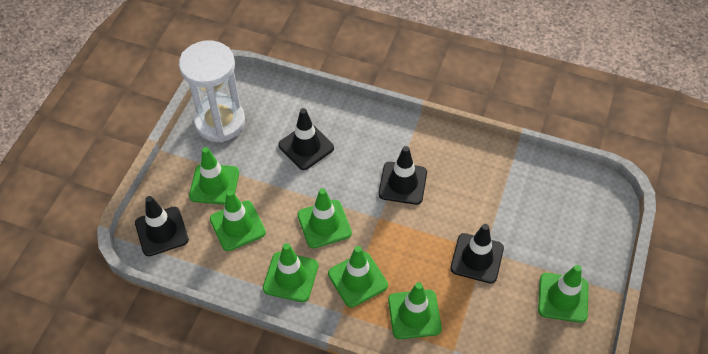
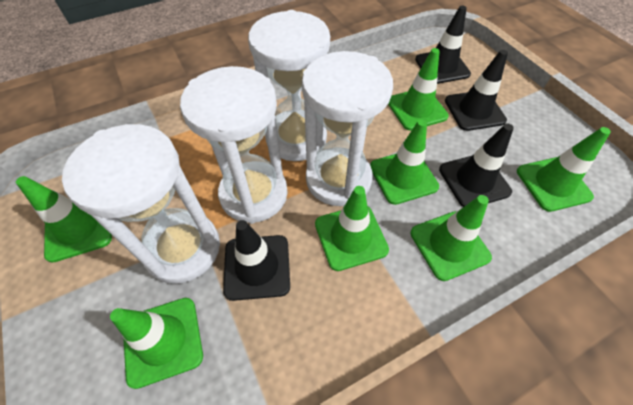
white hourglass: 1 -> 4

